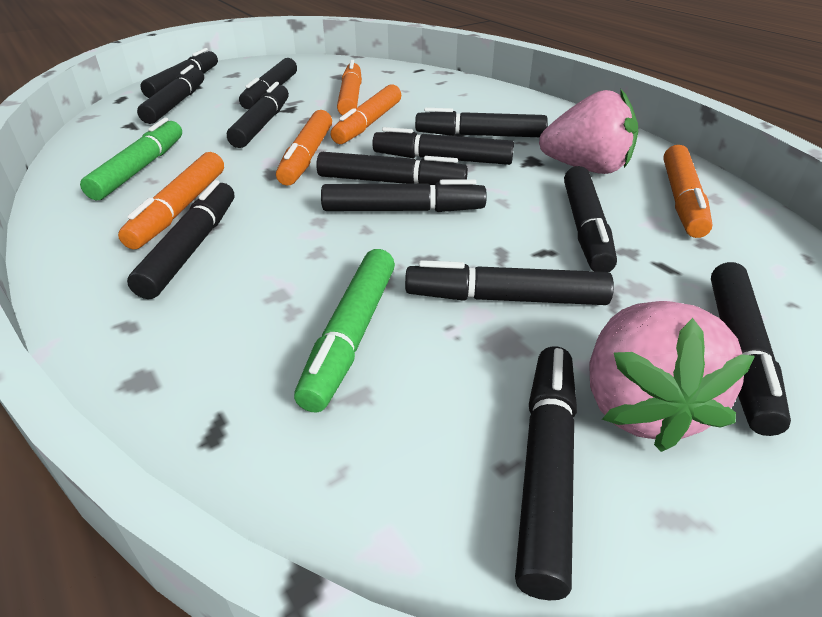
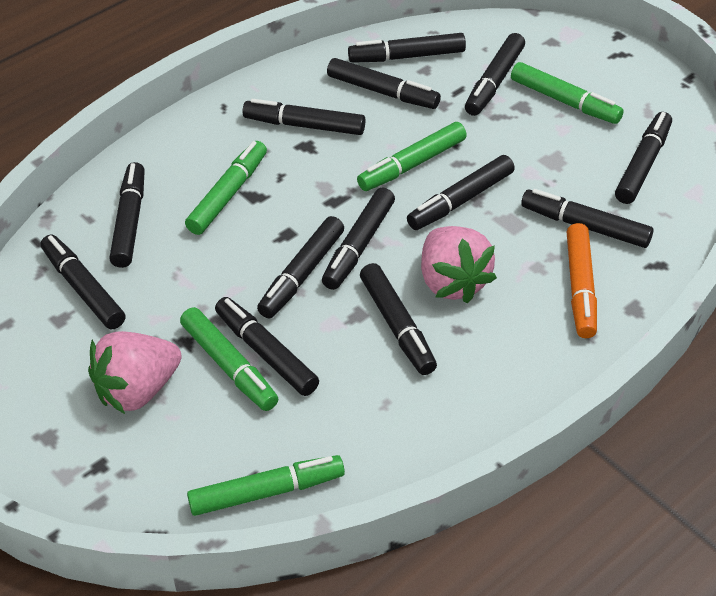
green marker: 2 -> 5
orange marker: 5 -> 1

